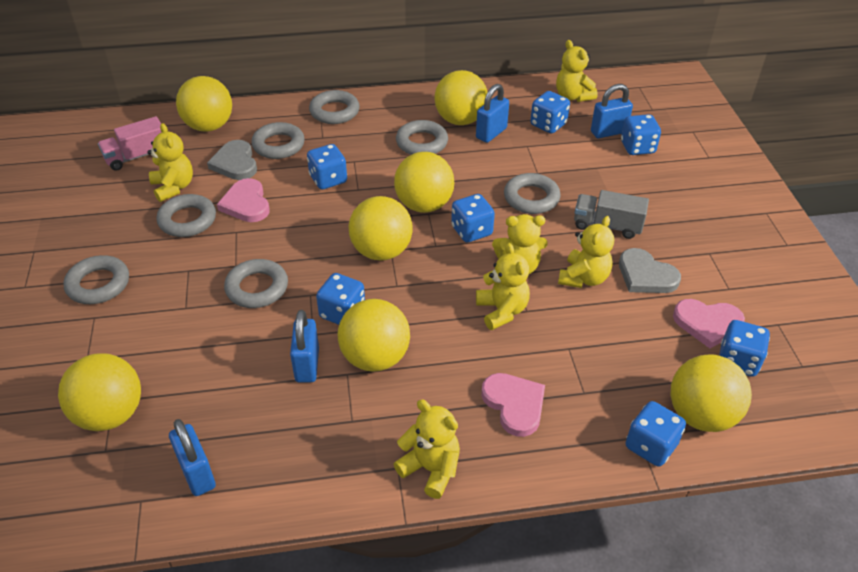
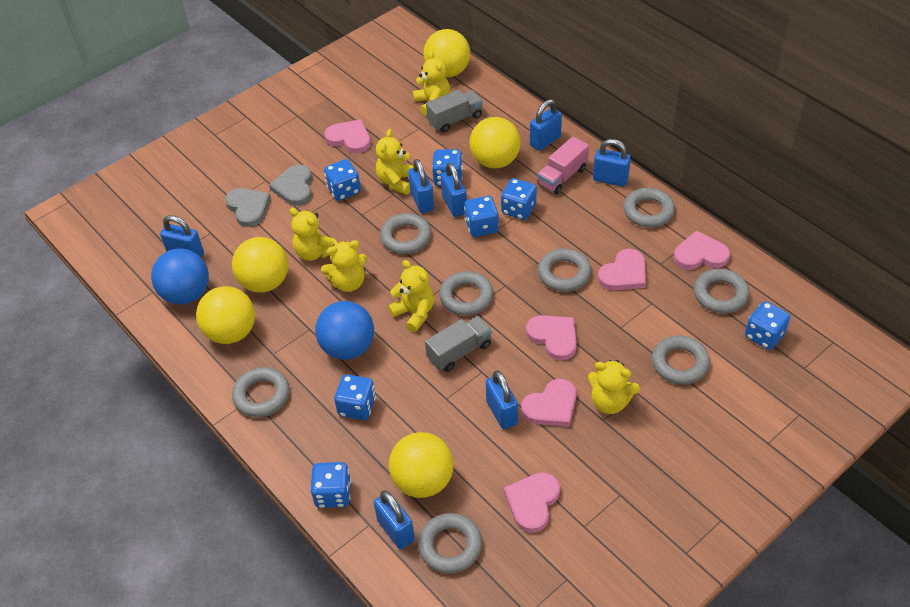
blue ball: 0 -> 2
blue padlock: 4 -> 7
grey ring: 7 -> 8
grey truck: 1 -> 2
pink heart: 3 -> 6
yellow ball: 7 -> 5

